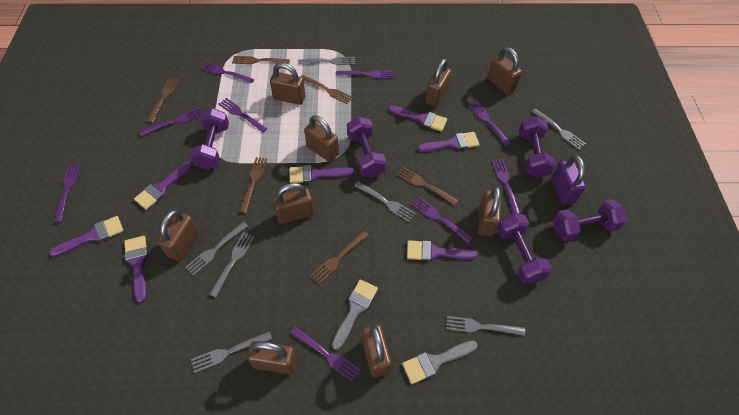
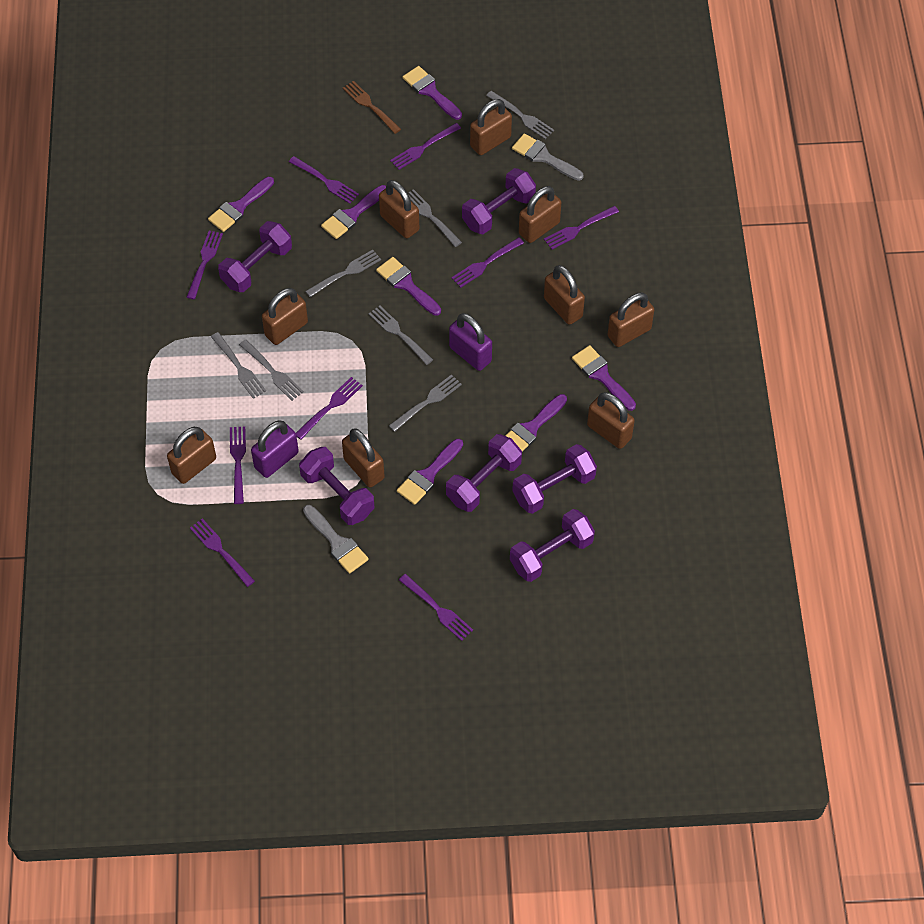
brown fork: 6 -> 1
purple dumbbell: 5 -> 6
purple padlock: 1 -> 2

